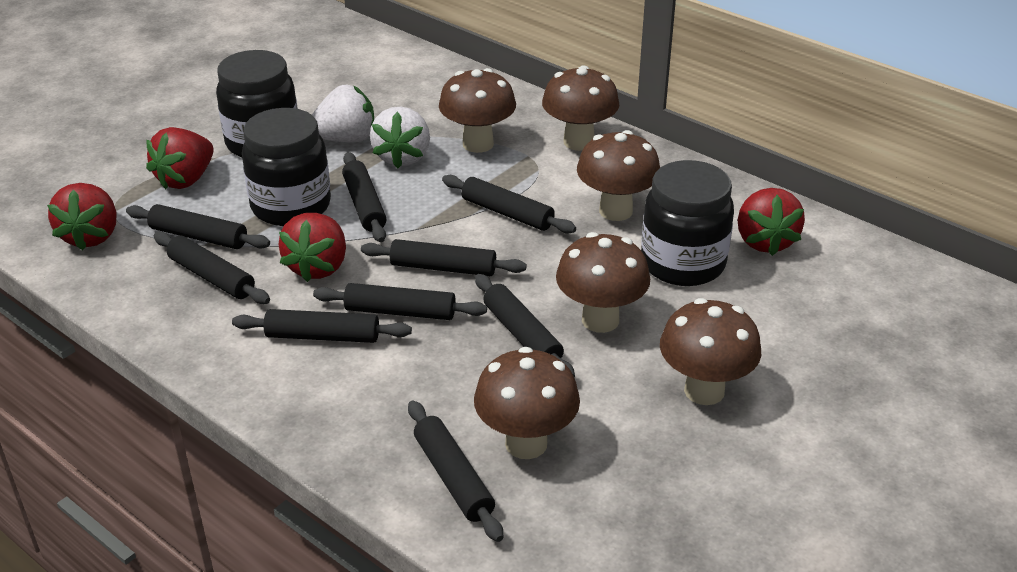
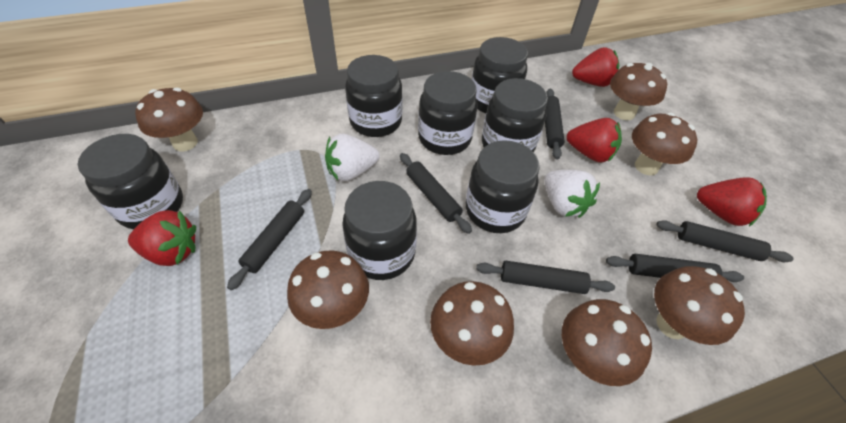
black jar: 3 -> 7
black rolling pin: 9 -> 6
brown mushroom: 6 -> 7

